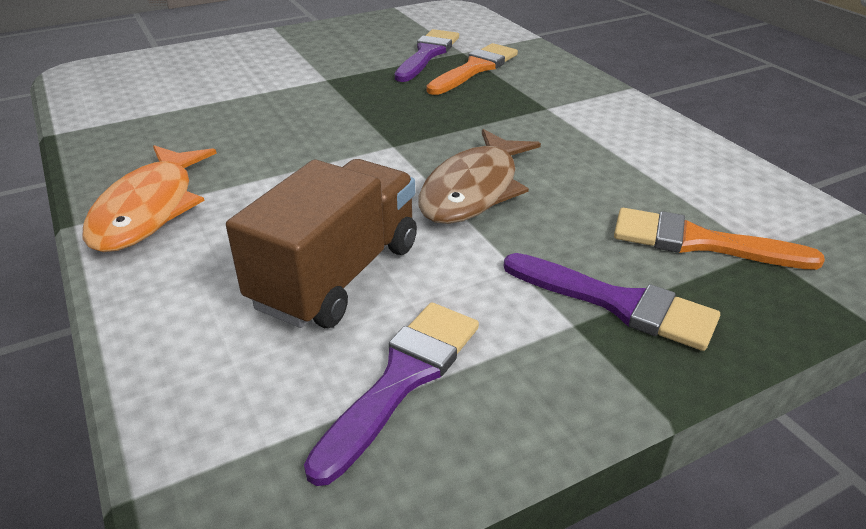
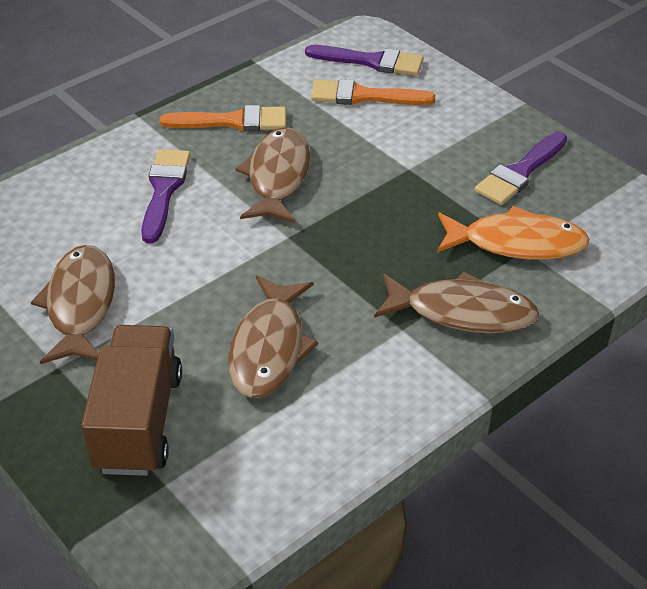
brown fish: 1 -> 4

